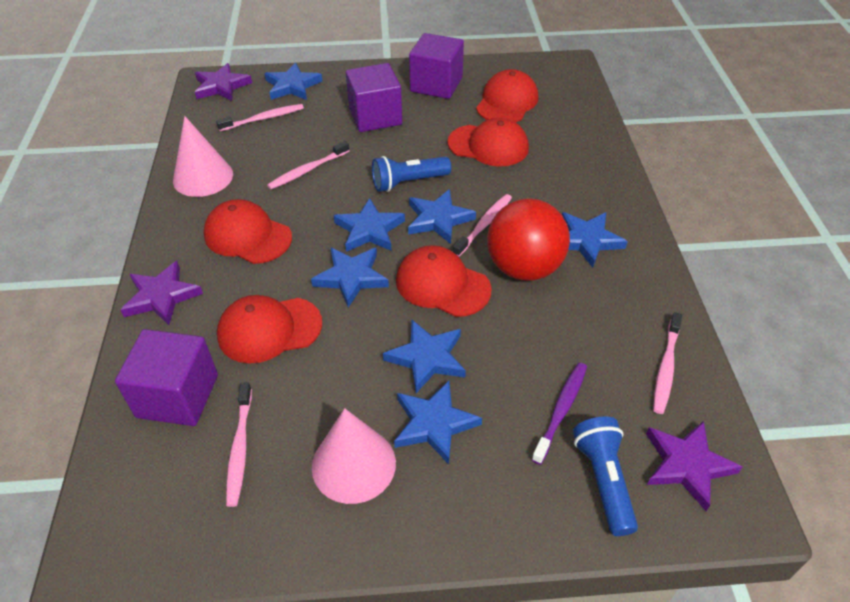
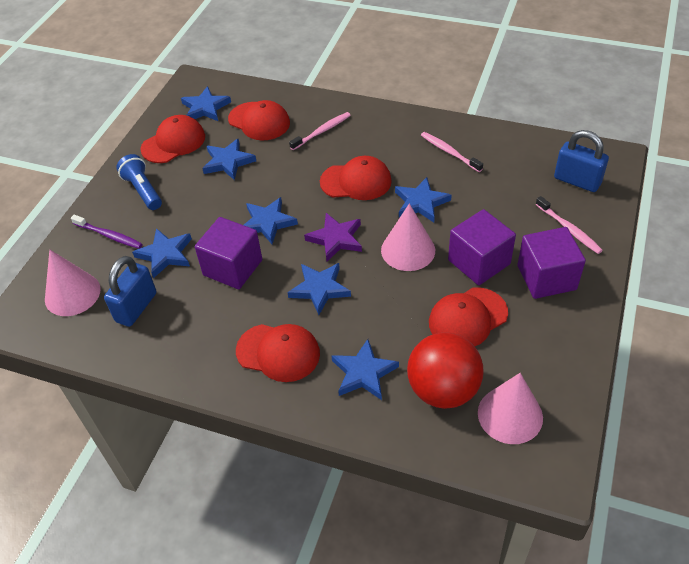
blue flashlight: 2 -> 1
blue padlock: 0 -> 2
pink cone: 2 -> 3
pink toothbrush: 5 -> 3
purple star: 3 -> 1

